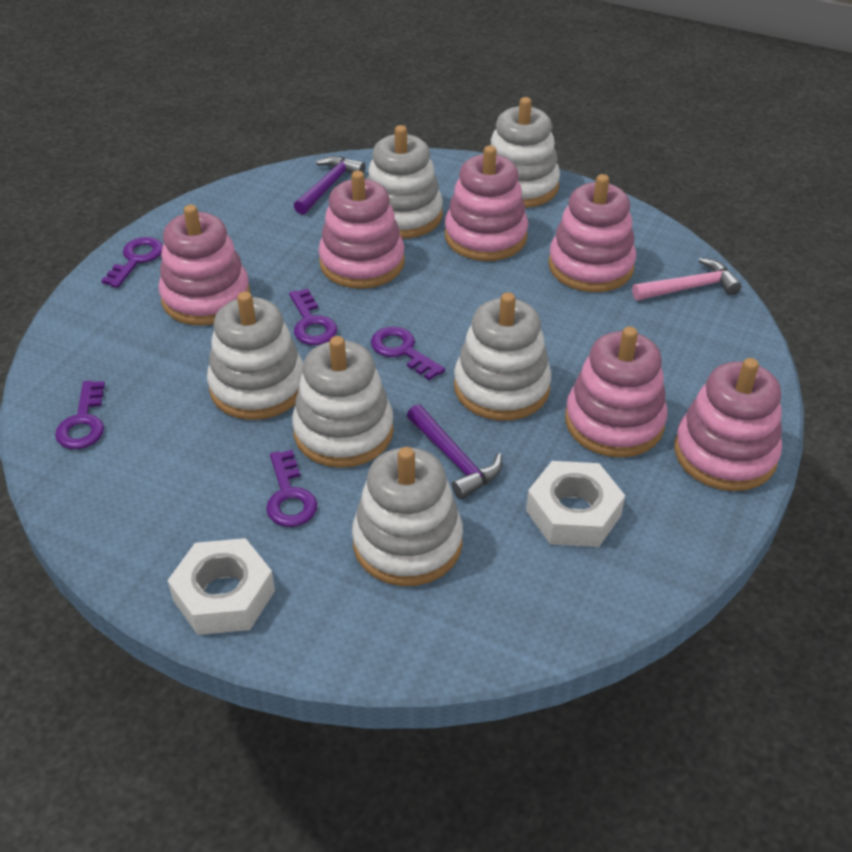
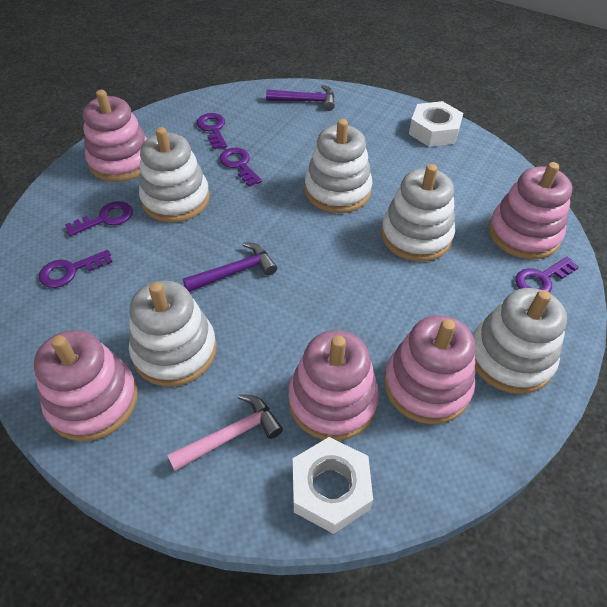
pink stacking toy: 6 -> 5
white stacking toy: 6 -> 5

